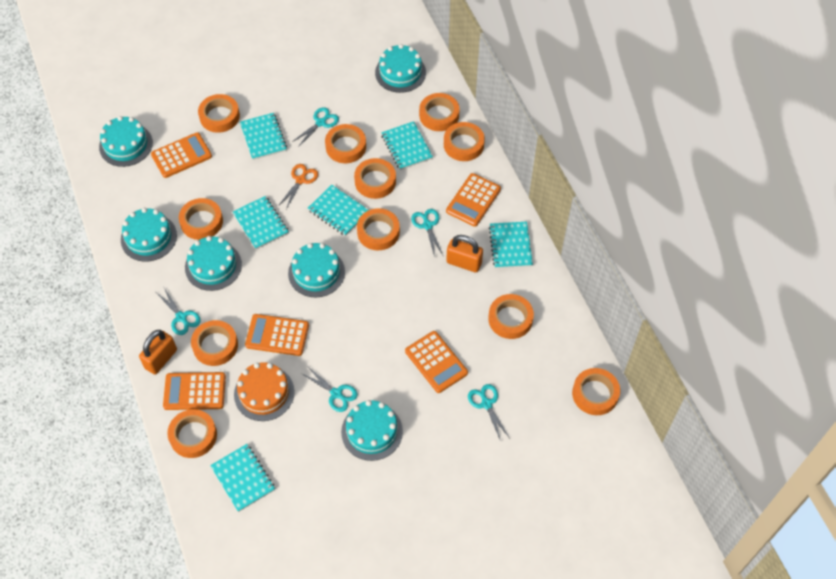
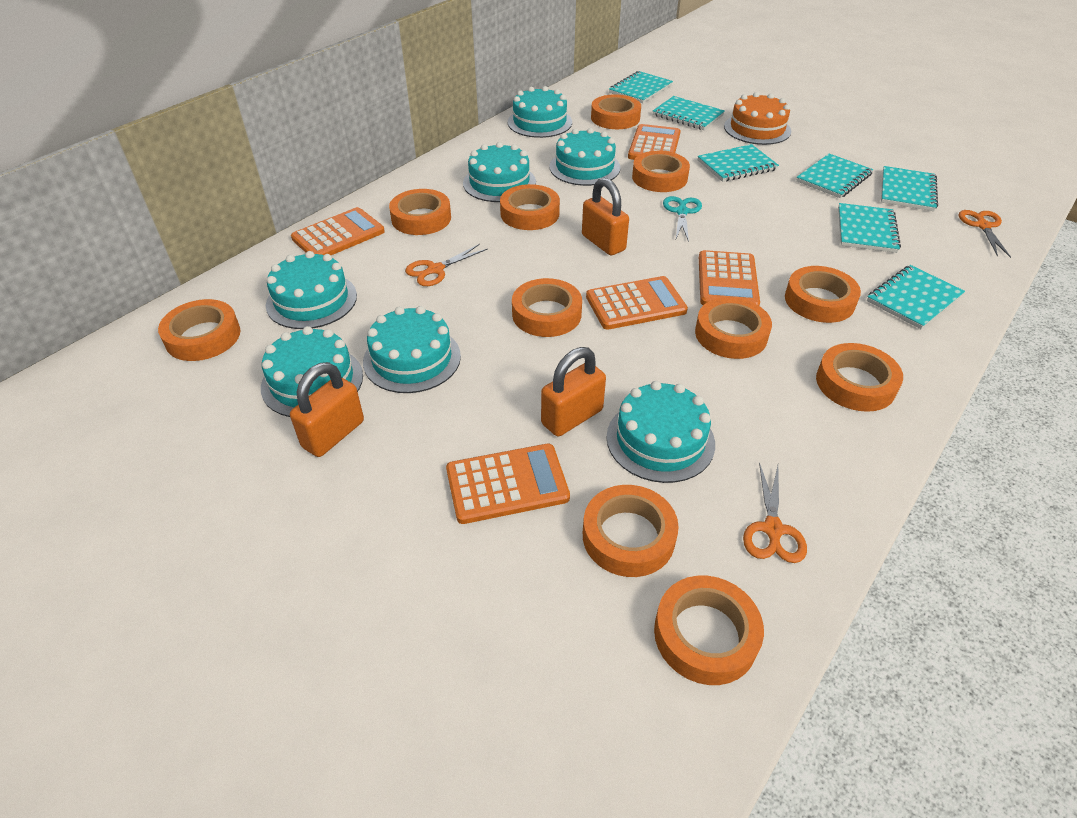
orange padlock: 2 -> 3
orange scissors: 1 -> 3
turquoise cake: 6 -> 7
turquoise notebook: 6 -> 7
turquoise scissors: 5 -> 1

